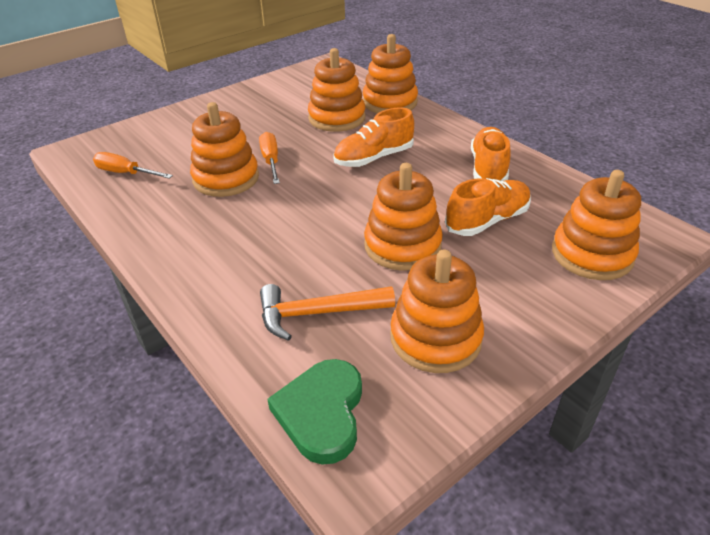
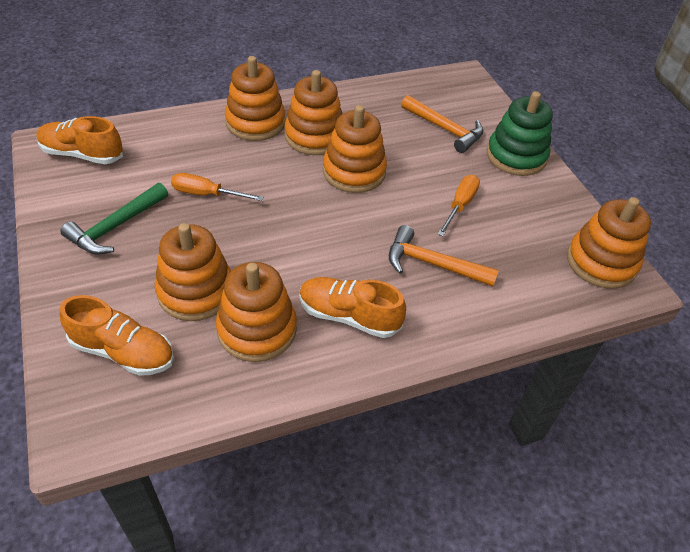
green hammer: 0 -> 1
green heart: 1 -> 0
green stacking toy: 0 -> 1
orange hammer: 1 -> 2

